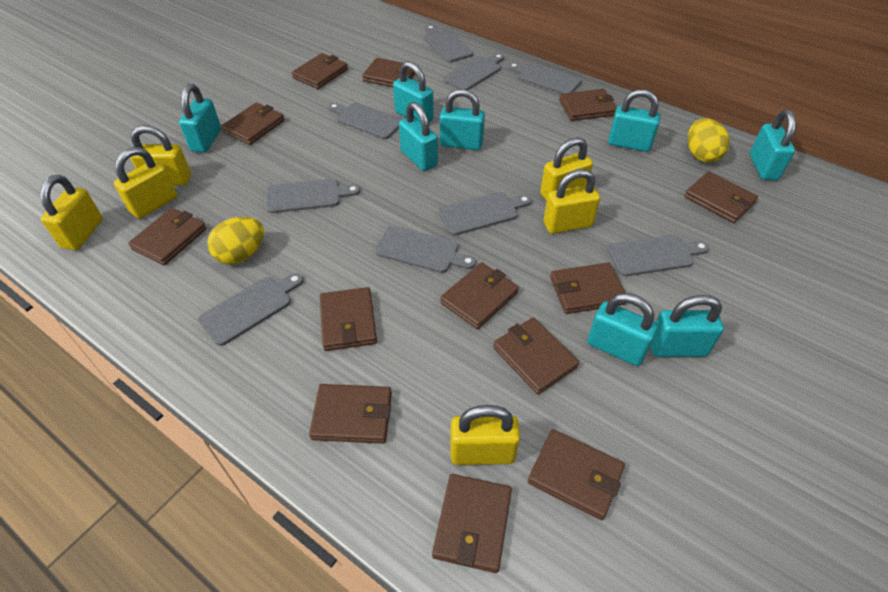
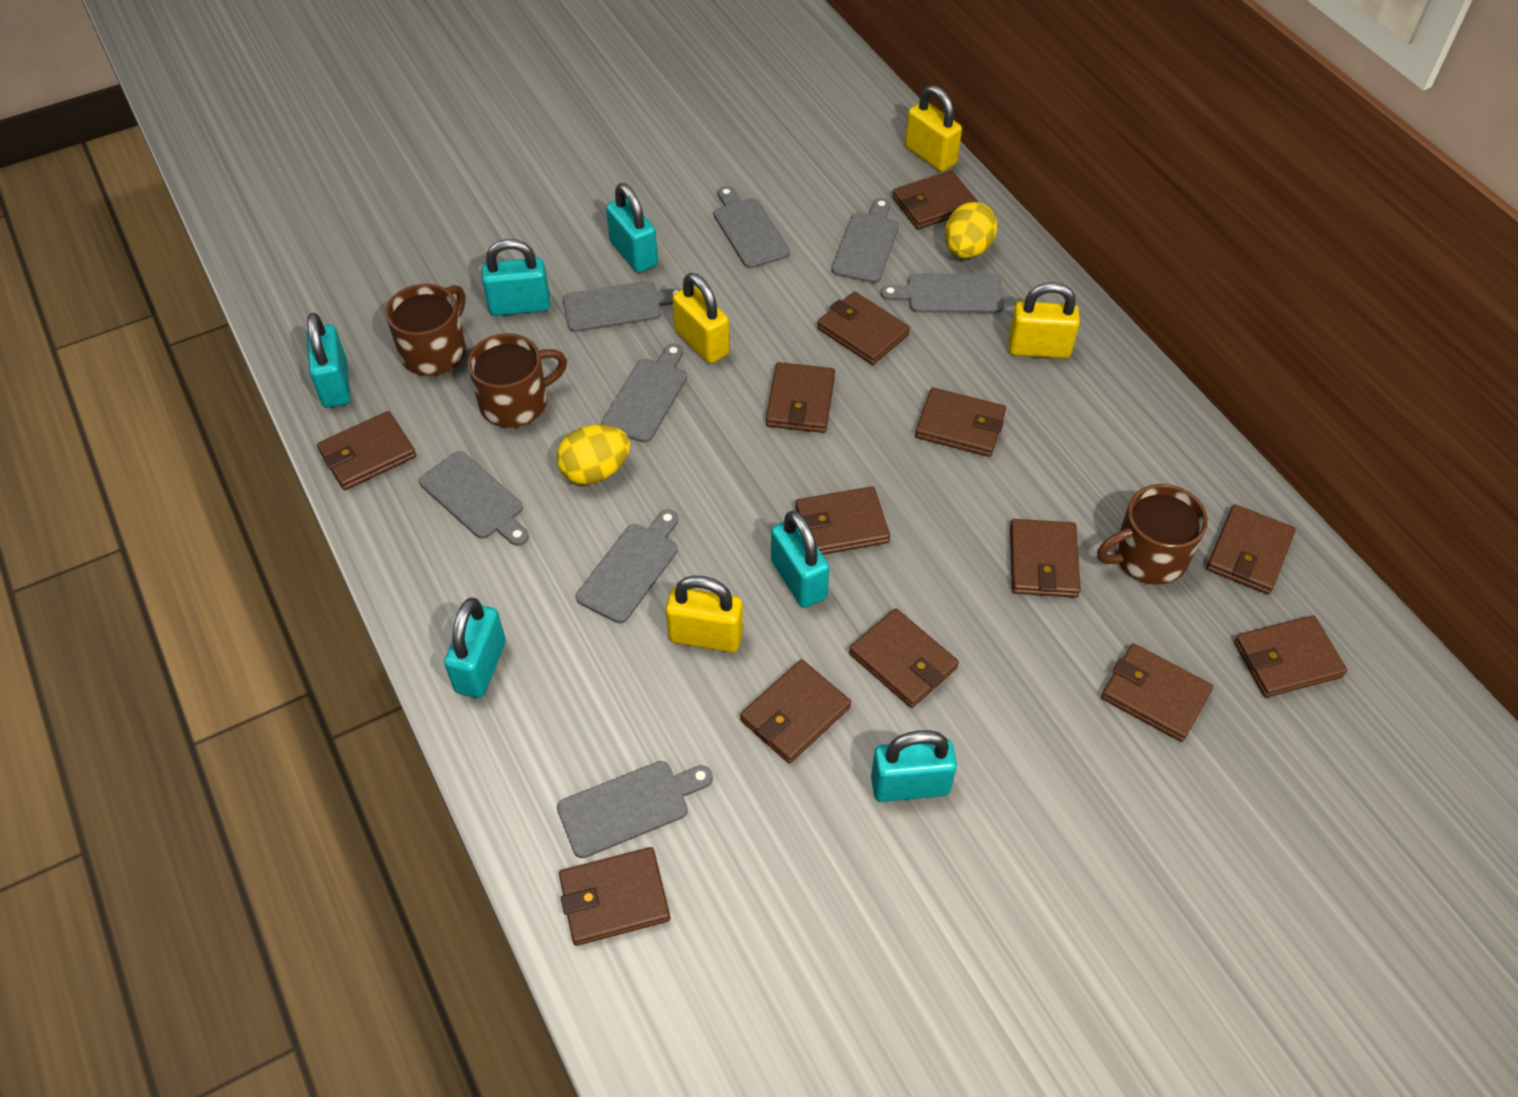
brown mug: 0 -> 3
grey cutting board: 9 -> 8
turquoise padlock: 8 -> 6
yellow padlock: 6 -> 4

